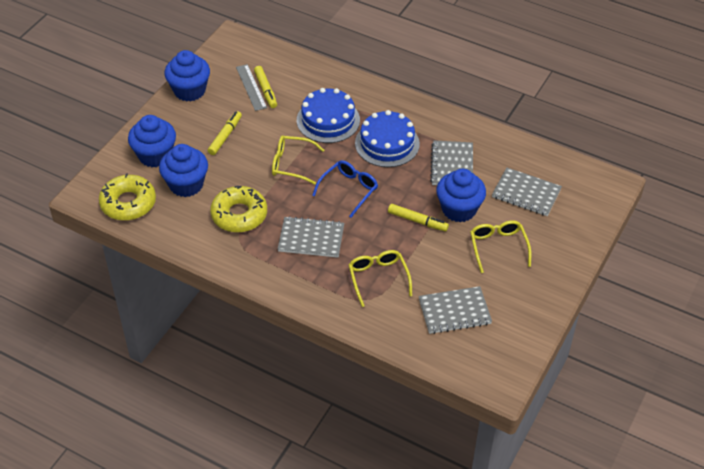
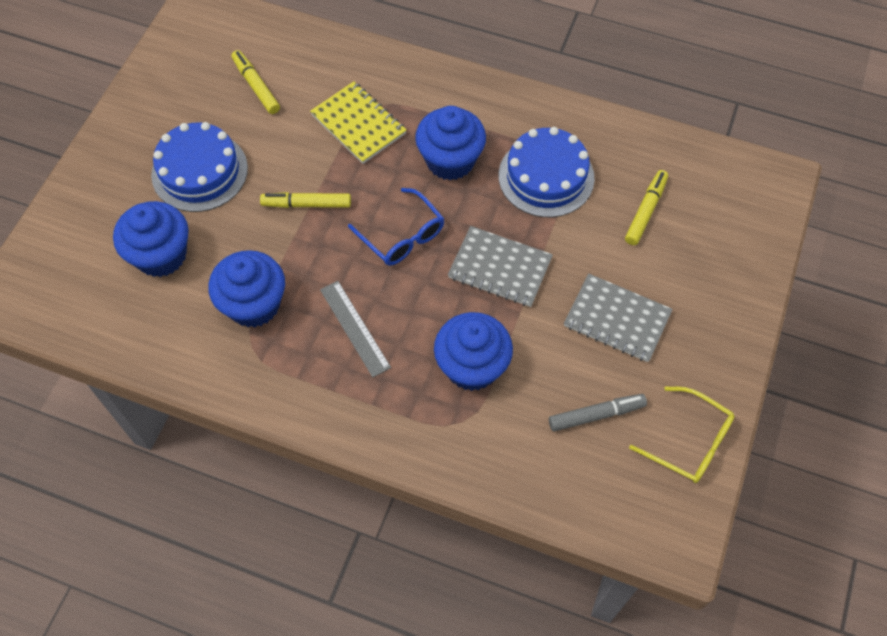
grey marker: 0 -> 1
grey notebook: 4 -> 2
yellow donut: 2 -> 0
yellow glasses: 3 -> 1
yellow notebook: 0 -> 1

